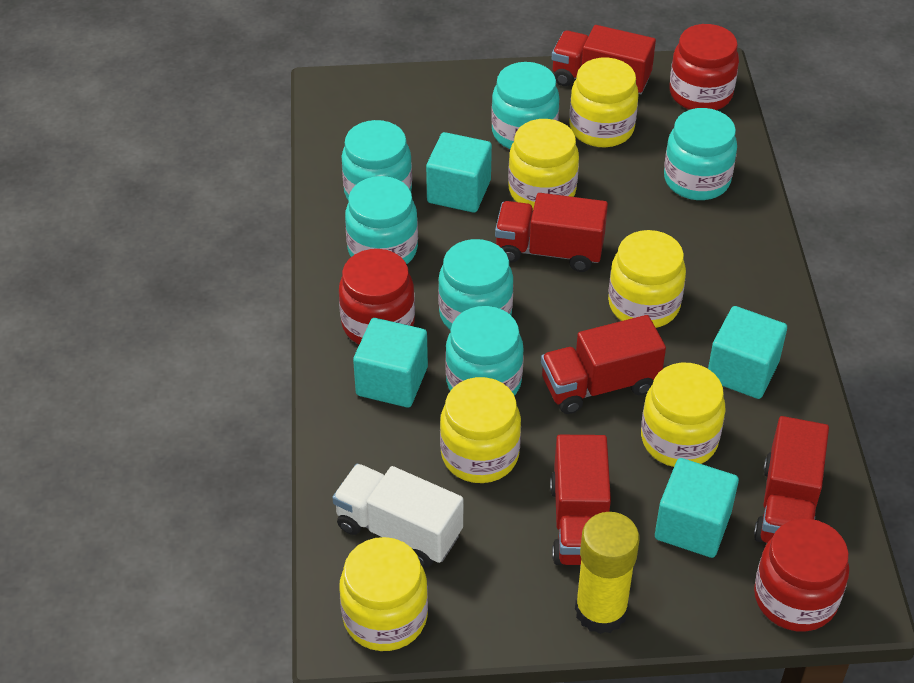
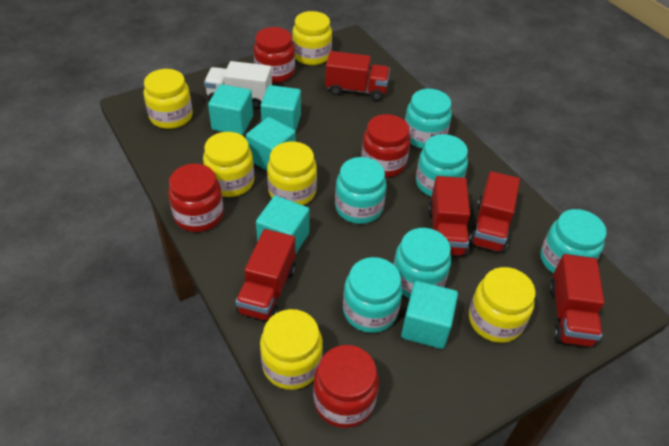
red jar: 3 -> 4
turquoise cube: 4 -> 5
yellow glue stick: 1 -> 0

